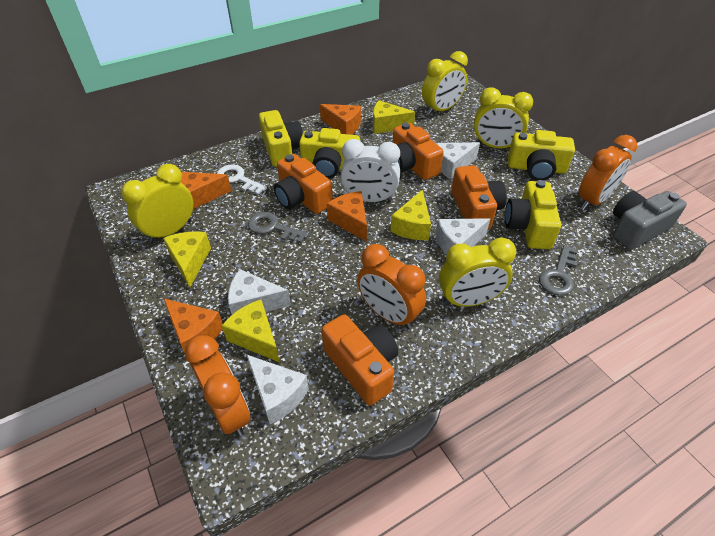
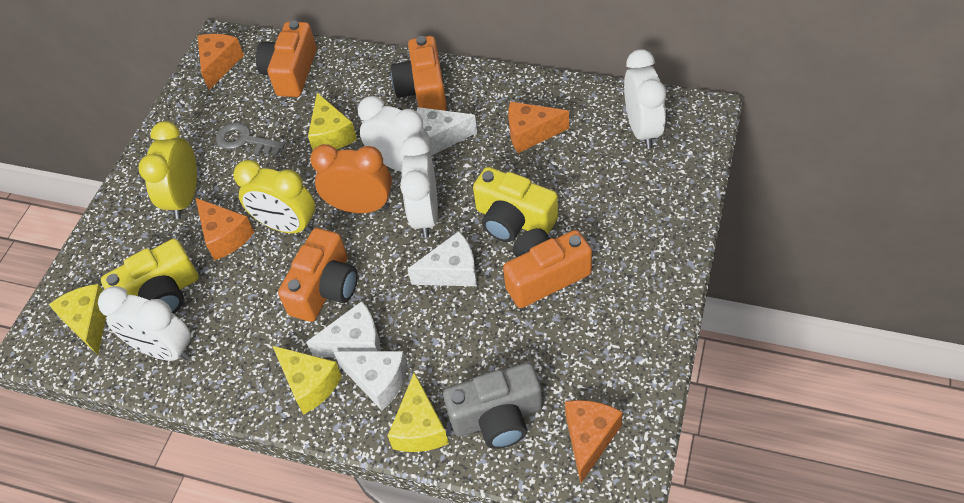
grey key: 2 -> 1
orange clock: 3 -> 1
white clock: 1 -> 4
white key: 1 -> 0
yellow camera: 4 -> 2
yellow clock: 4 -> 2

